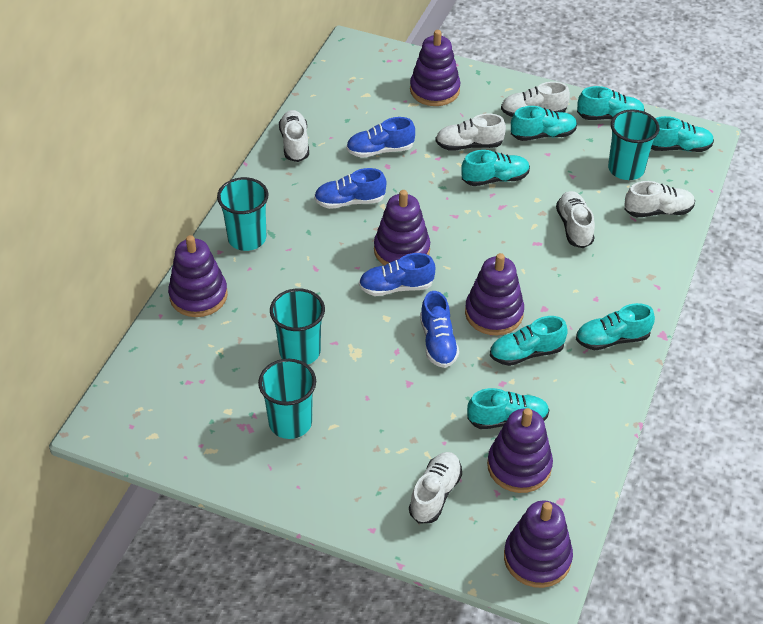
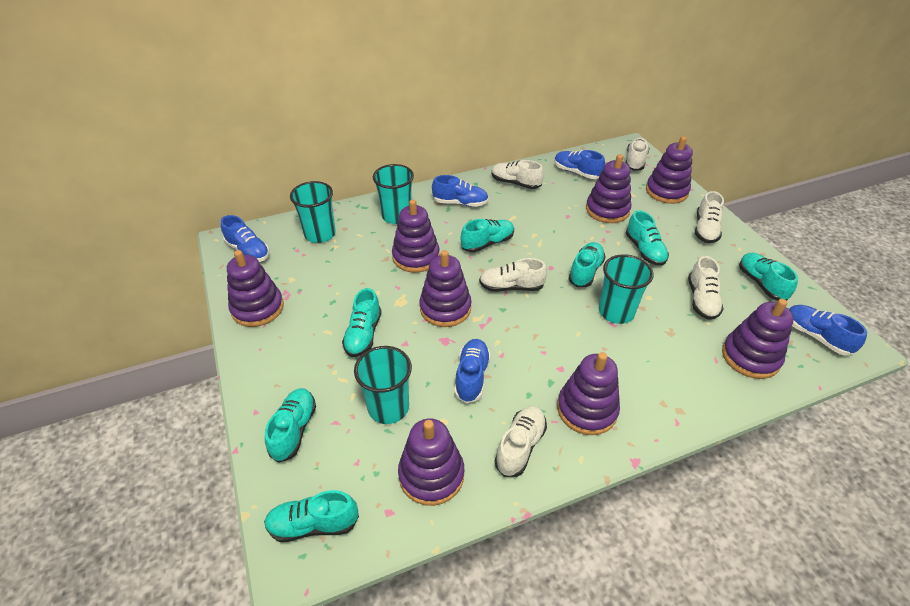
blue shoe: 4 -> 5
purple stacking toy: 6 -> 8

